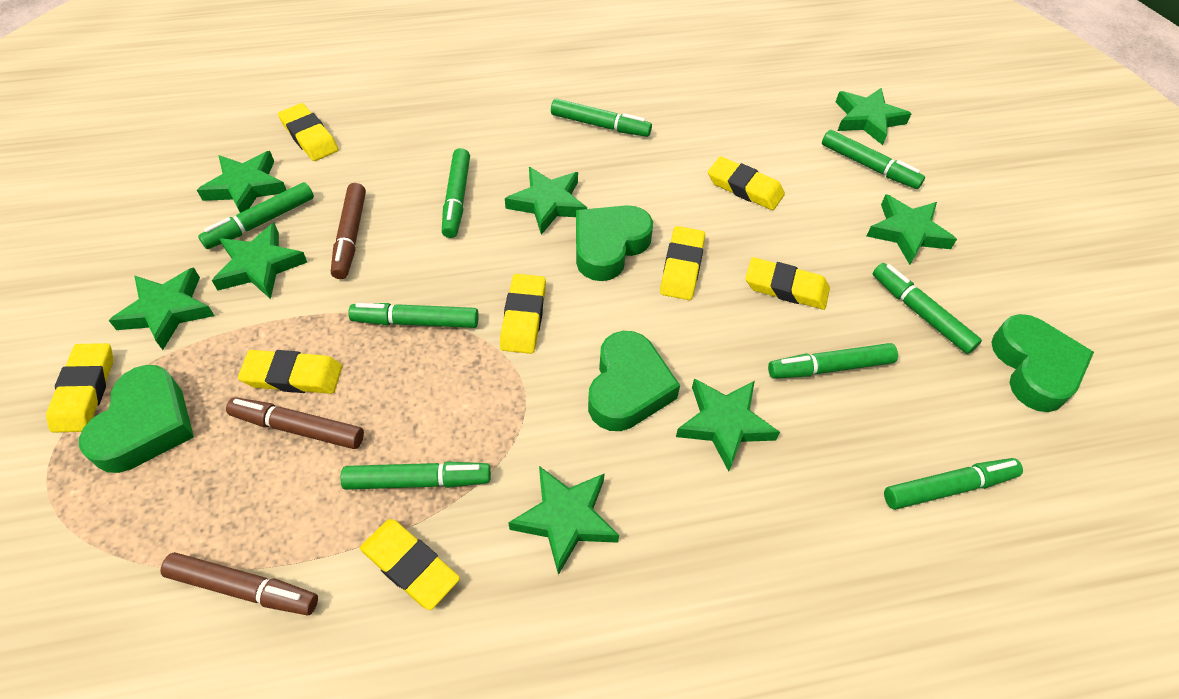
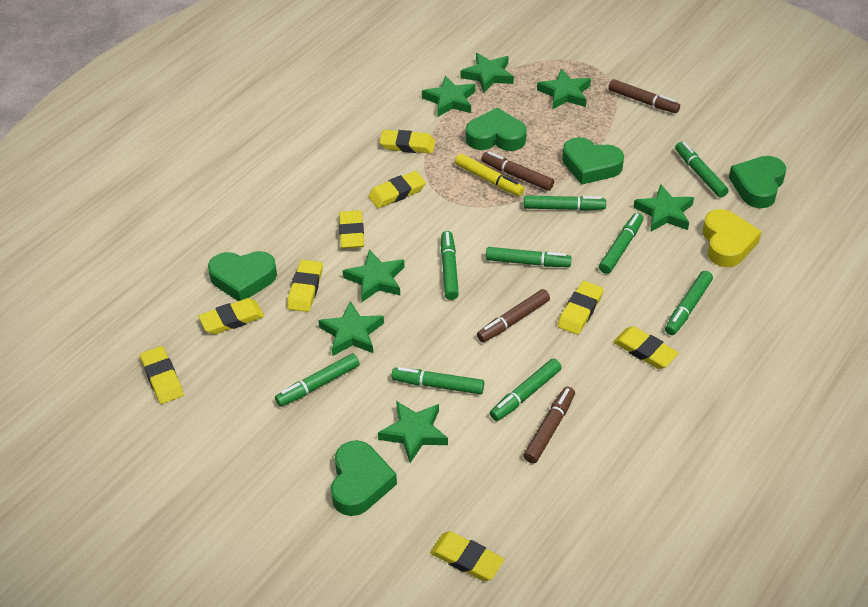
brown marker: 3 -> 4
green heart: 4 -> 5
green star: 8 -> 7
yellow eraser: 8 -> 9
yellow heart: 0 -> 1
yellow marker: 0 -> 1

